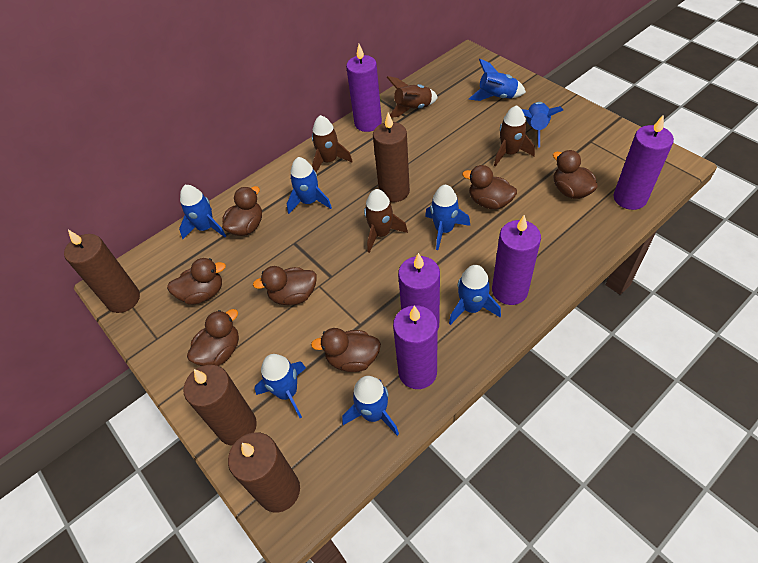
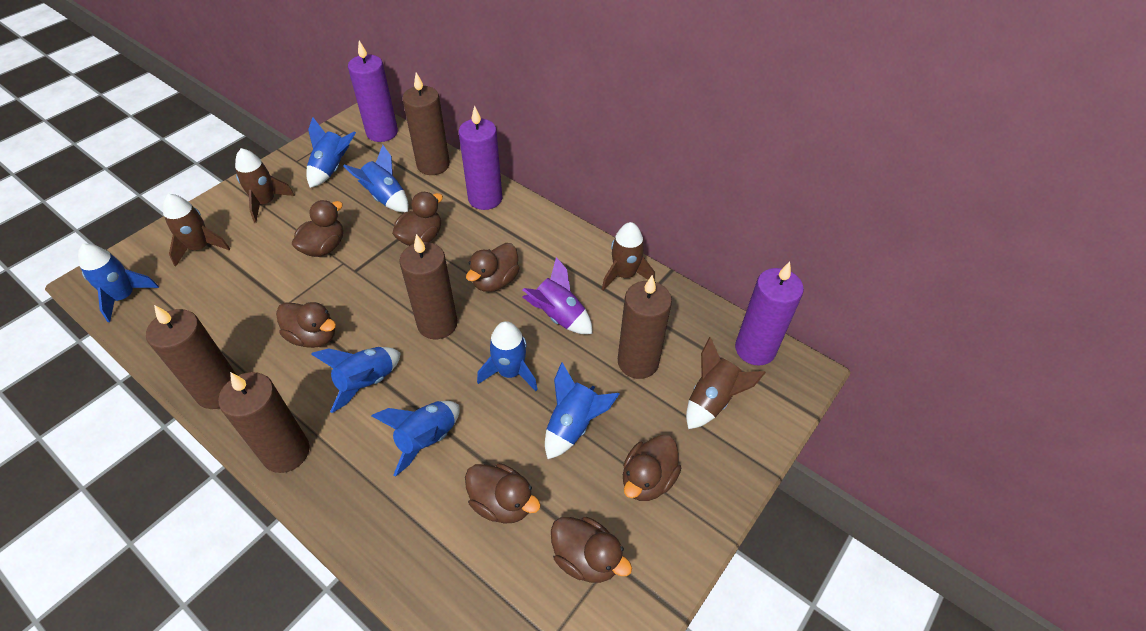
blue rocket: 8 -> 7
brown candle: 4 -> 5
purple candle: 5 -> 3
purple rocket: 0 -> 1

